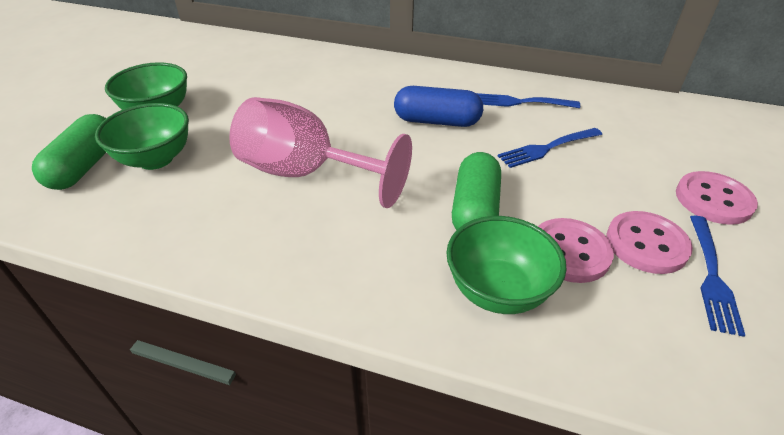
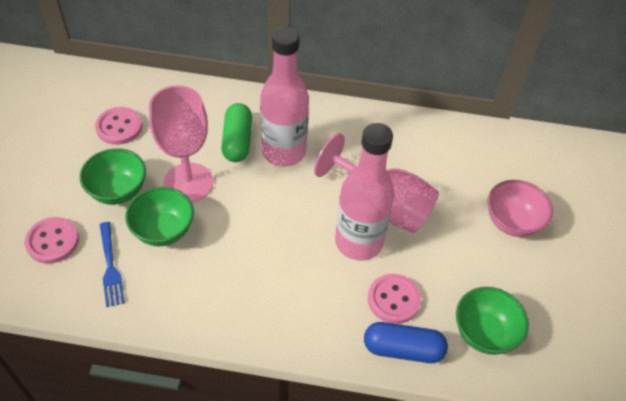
blue fork: 3 -> 1
green capsule: 2 -> 1
pink bottle: 0 -> 2
pink bowl: 0 -> 1
pink goblet: 1 -> 2

